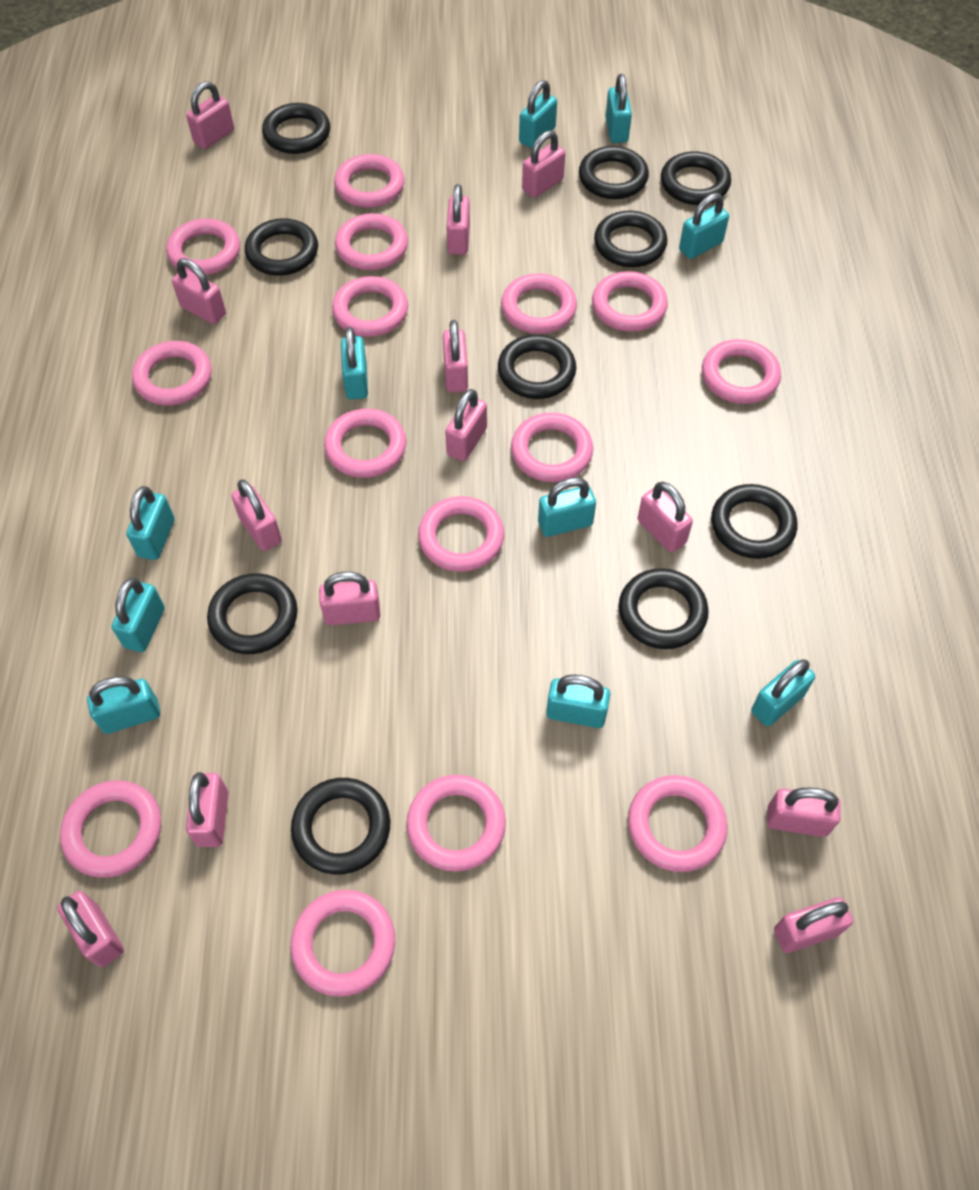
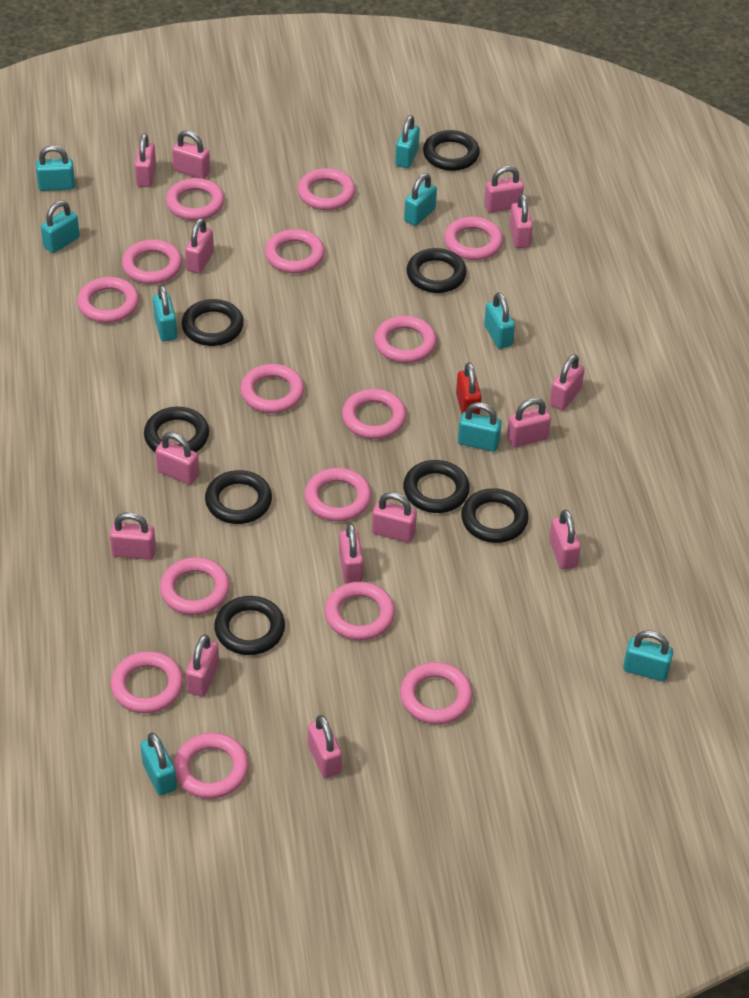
black ring: 10 -> 8
pink padlock: 13 -> 14
red padlock: 0 -> 1
turquoise padlock: 10 -> 9

